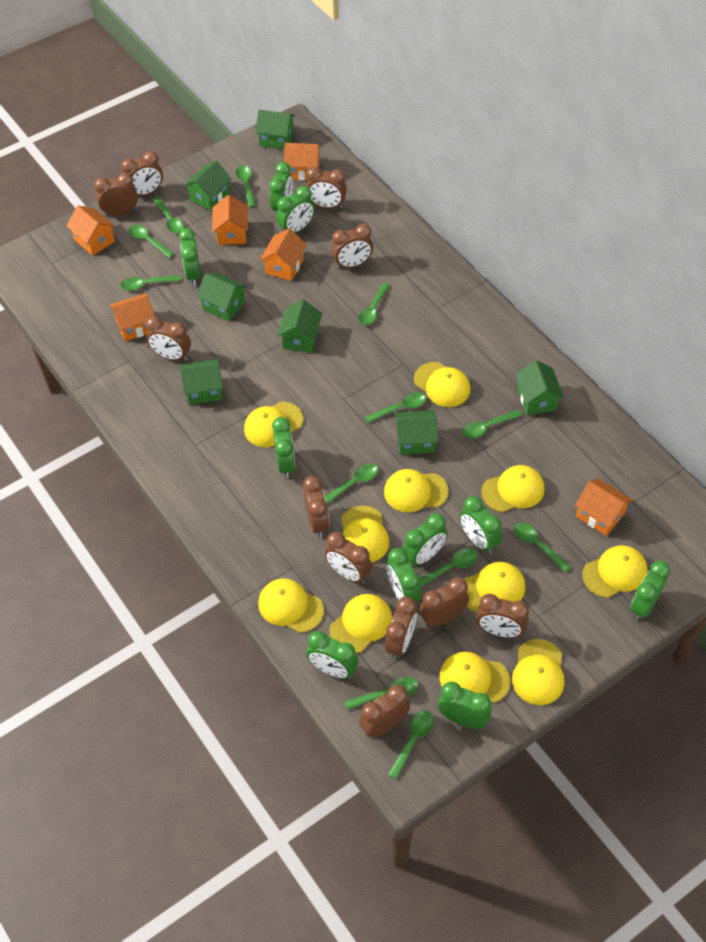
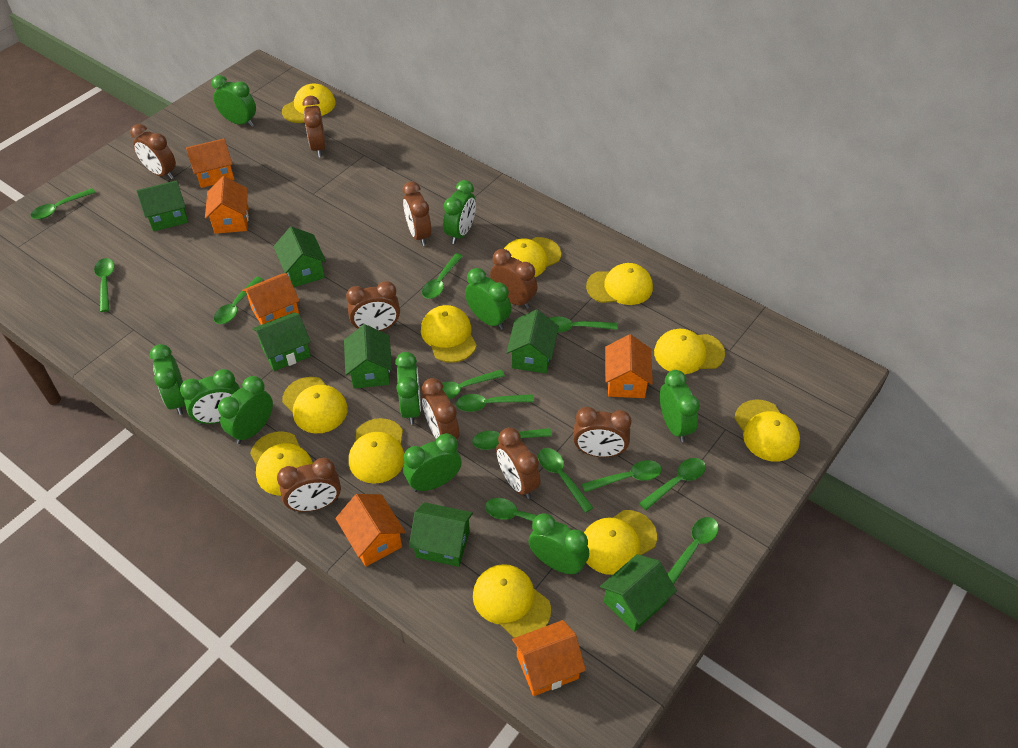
brown clock: 11 -> 9
green spoon: 12 -> 13

